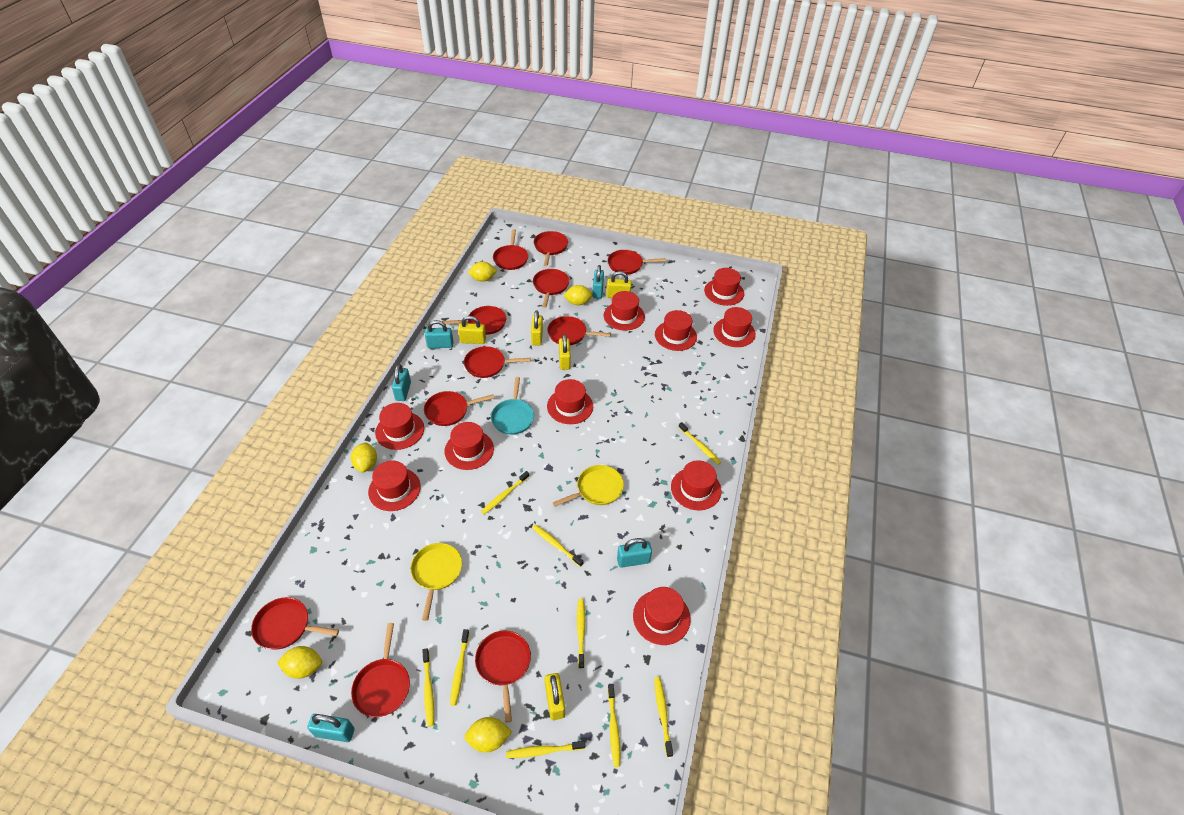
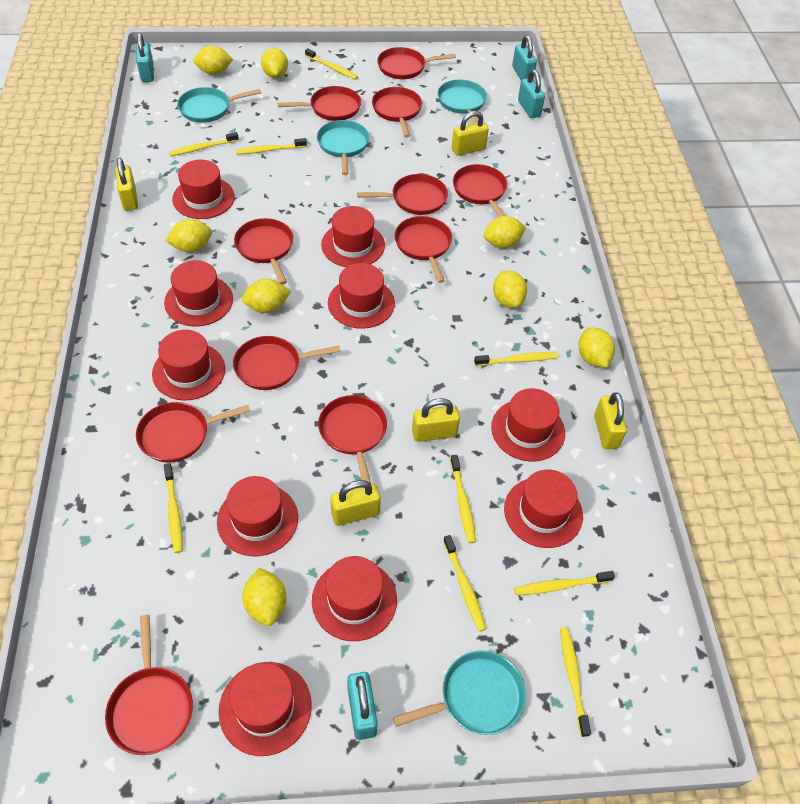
turquoise padlock: 5 -> 4
turquoise pan: 1 -> 4
yellow lemon: 5 -> 8
yellow pan: 2 -> 0

